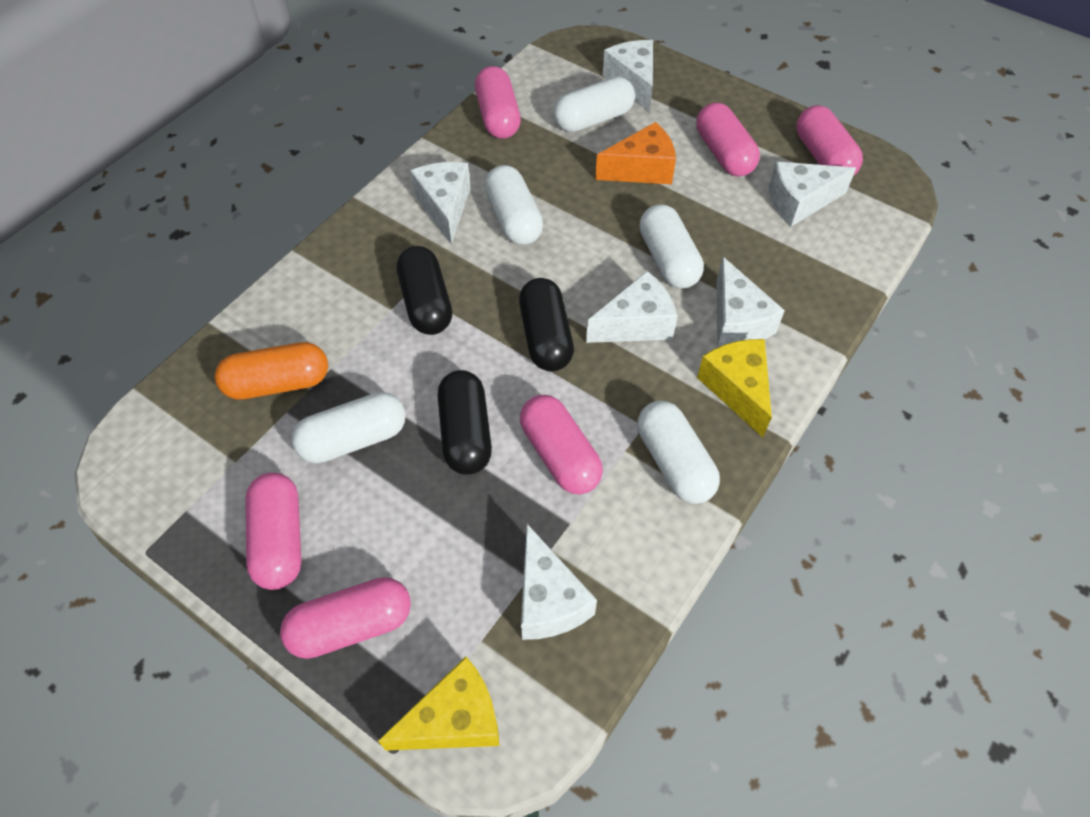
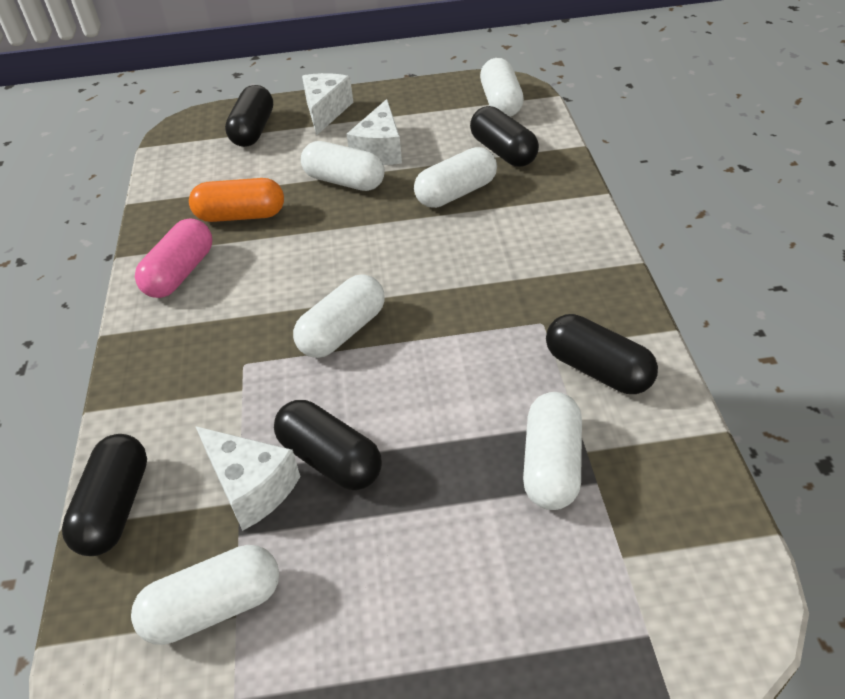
black capsule: 3 -> 5
orange cheese: 1 -> 0
pink capsule: 6 -> 1
white capsule: 5 -> 6
white cheese: 6 -> 3
yellow cheese: 2 -> 0

